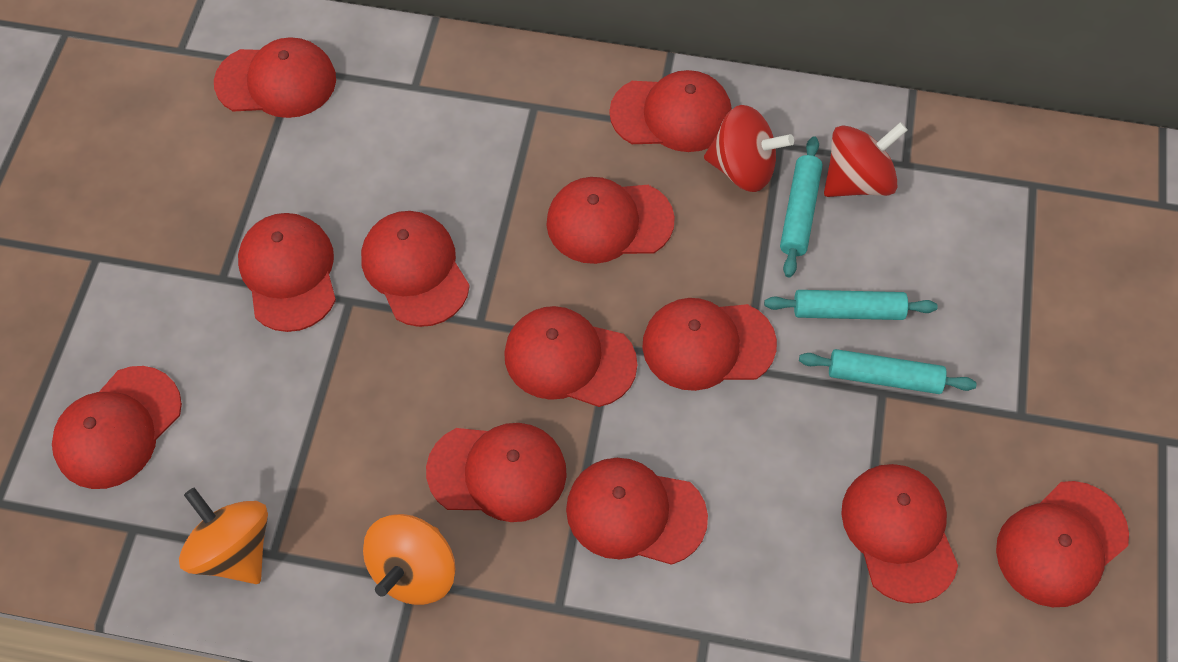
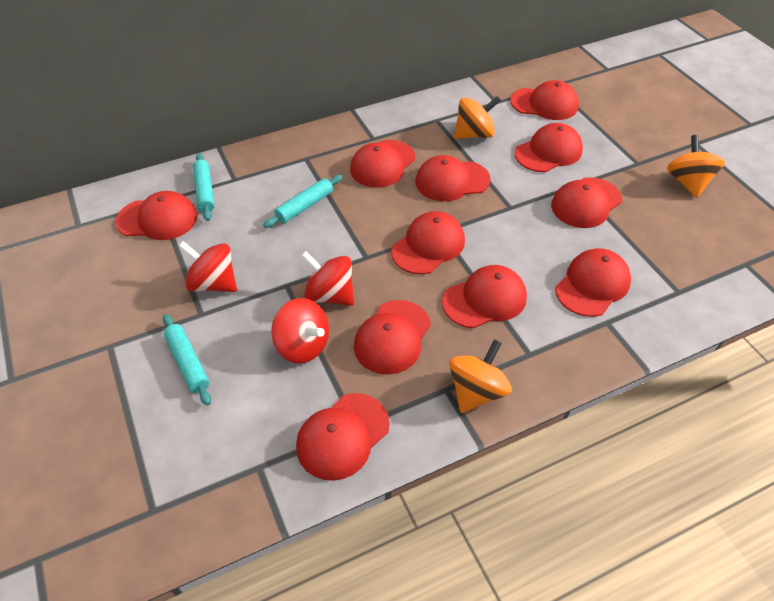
orange spinning top: 2 -> 3
red cap: 12 -> 11
red spinning top: 2 -> 3

